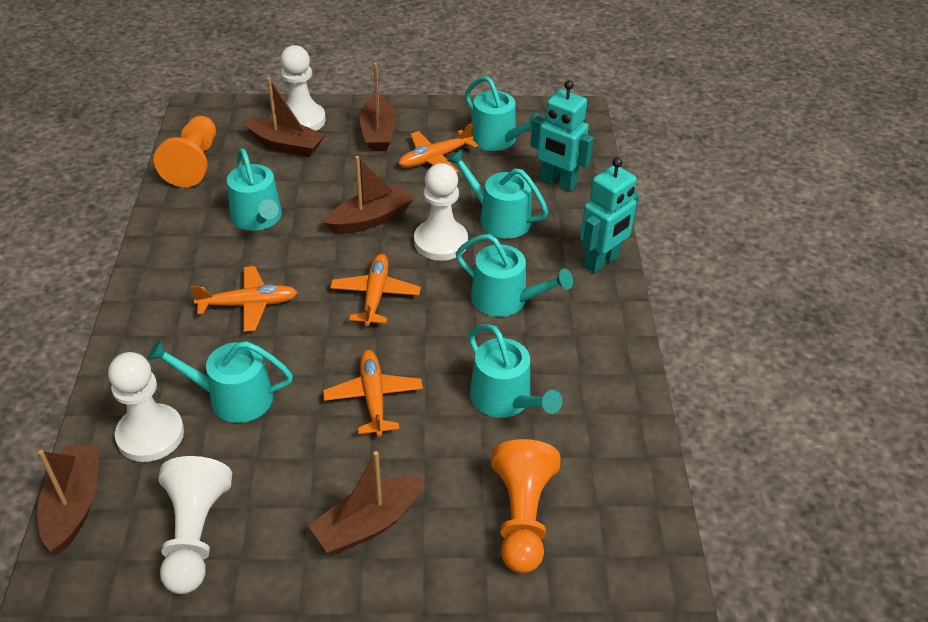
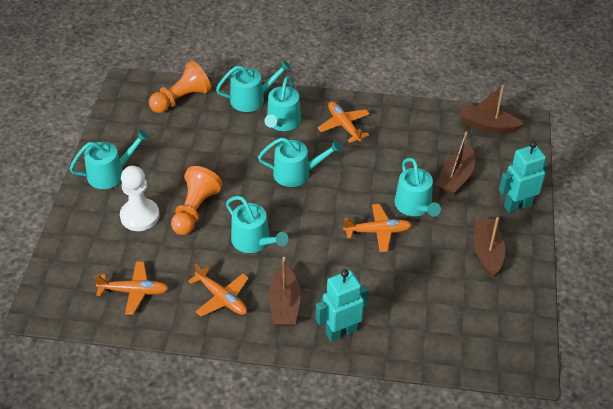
brown boat: 5 -> 4
white pawn: 4 -> 1

